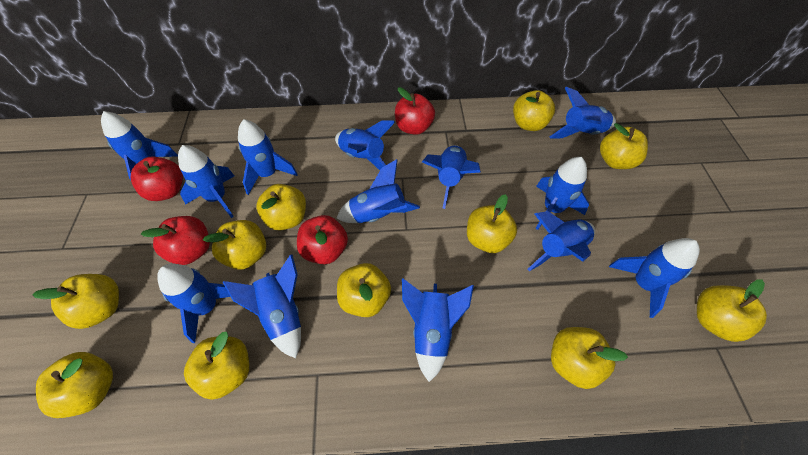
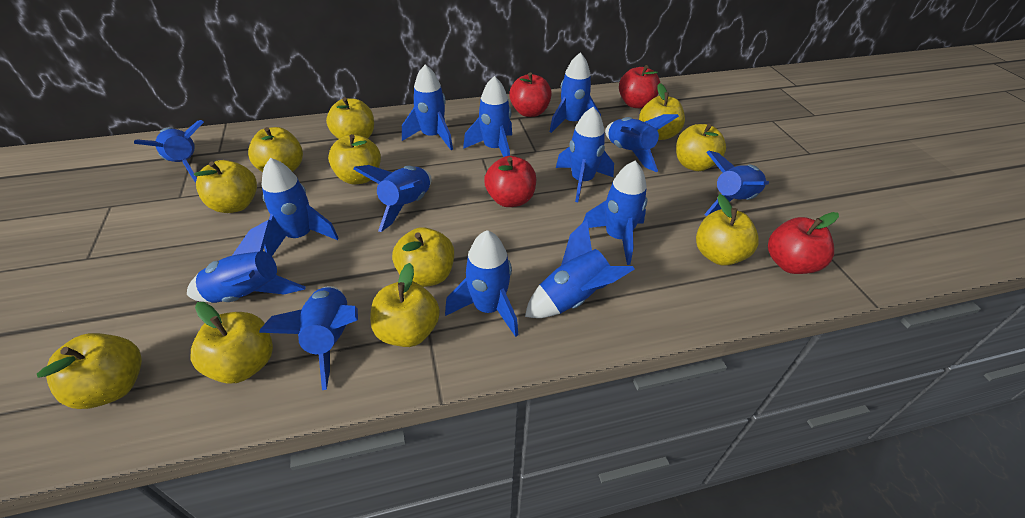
blue rocket: 13 -> 14

